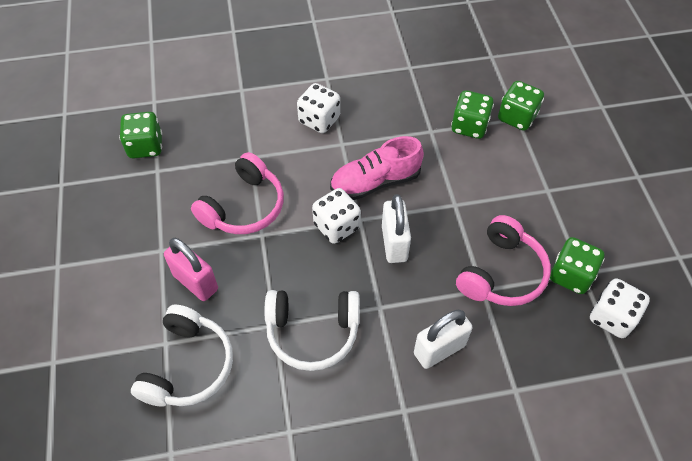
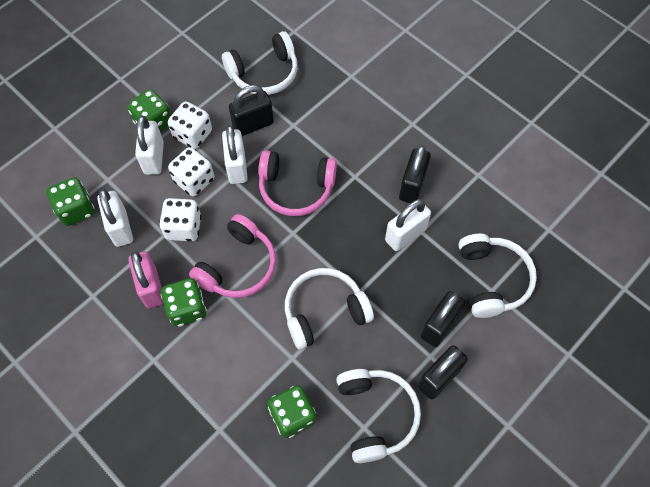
black padlock: 0 -> 4
pink shoe: 1 -> 0
white headphones: 2 -> 4
white padlock: 2 -> 4

